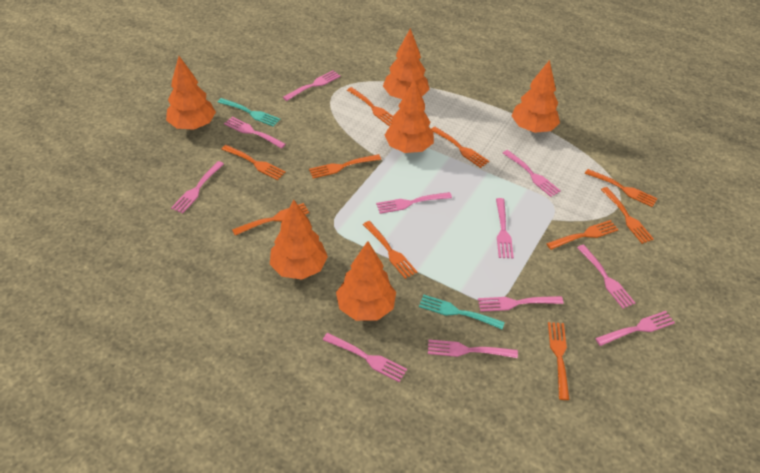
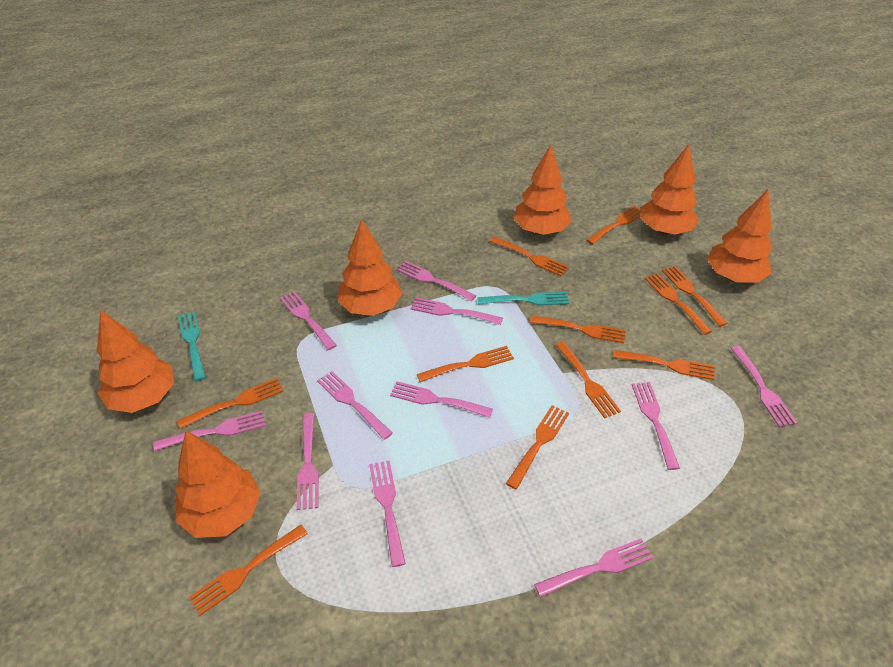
orange fork: 10 -> 11

